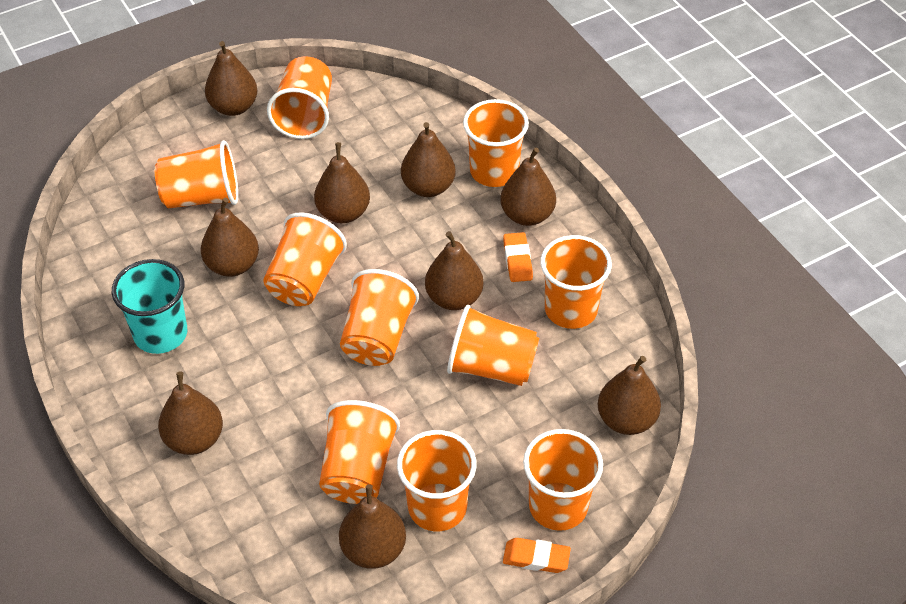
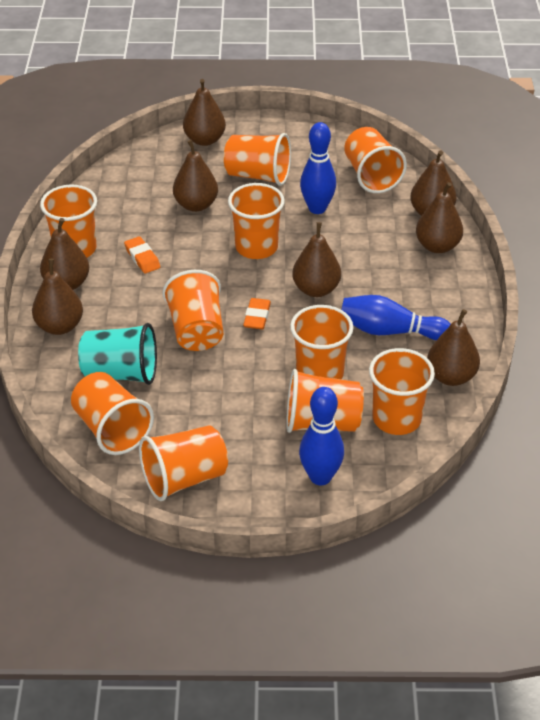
blue bowling pin: 0 -> 3
brown pear: 9 -> 8

